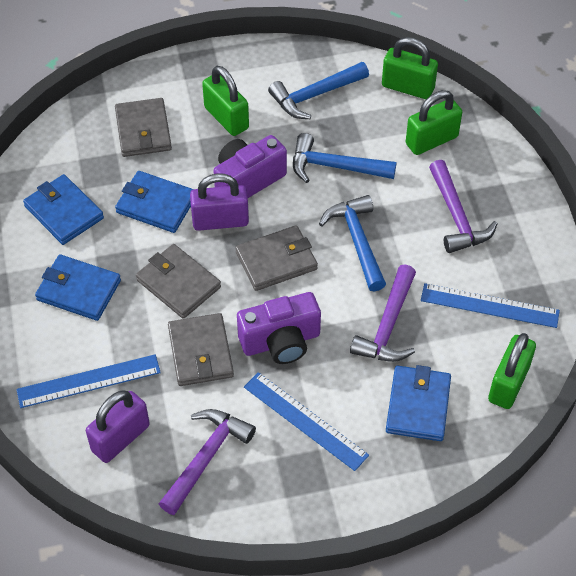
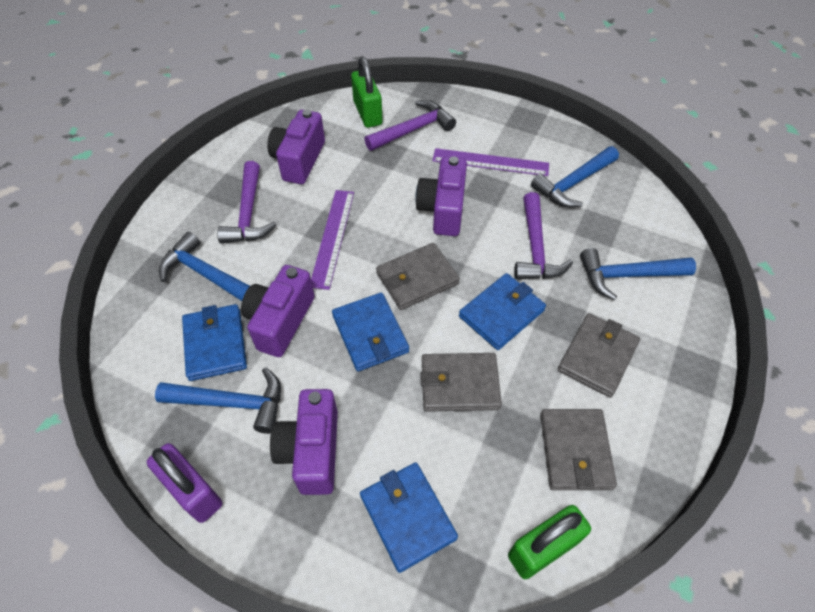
blue hammer: 3 -> 4
blue ruler: 3 -> 0
green padlock: 4 -> 2
purple camera: 2 -> 4
purple padlock: 2 -> 1
purple ruler: 0 -> 2

